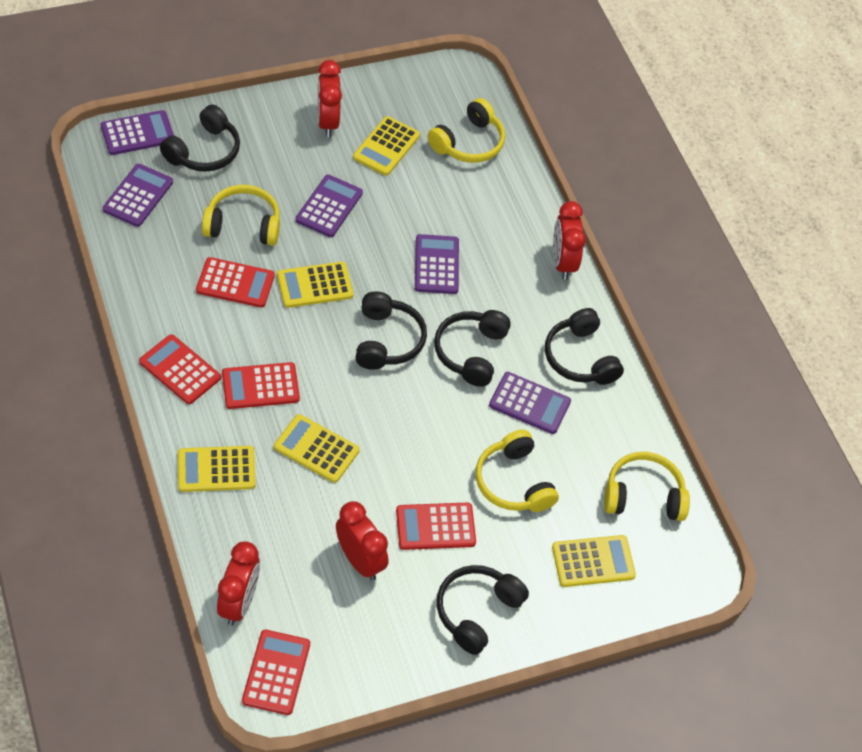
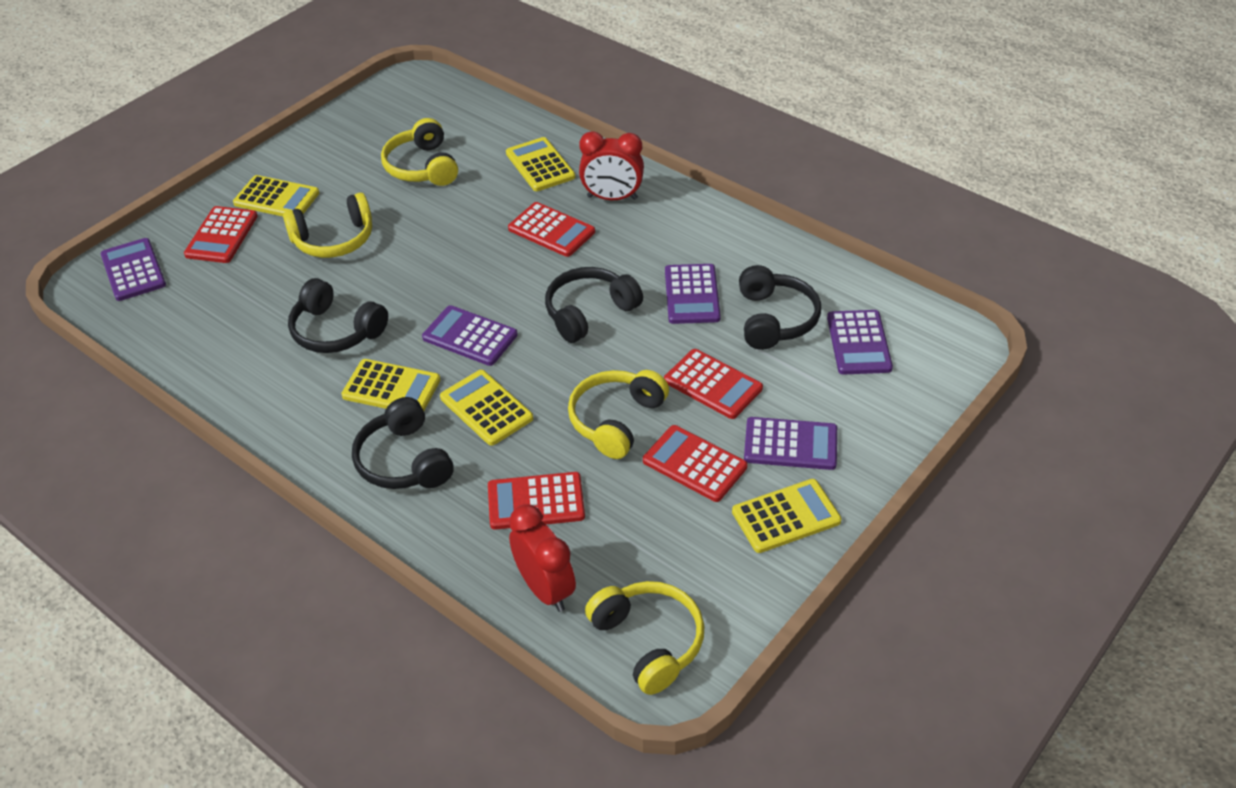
black headphones: 5 -> 4
red clock: 4 -> 2

